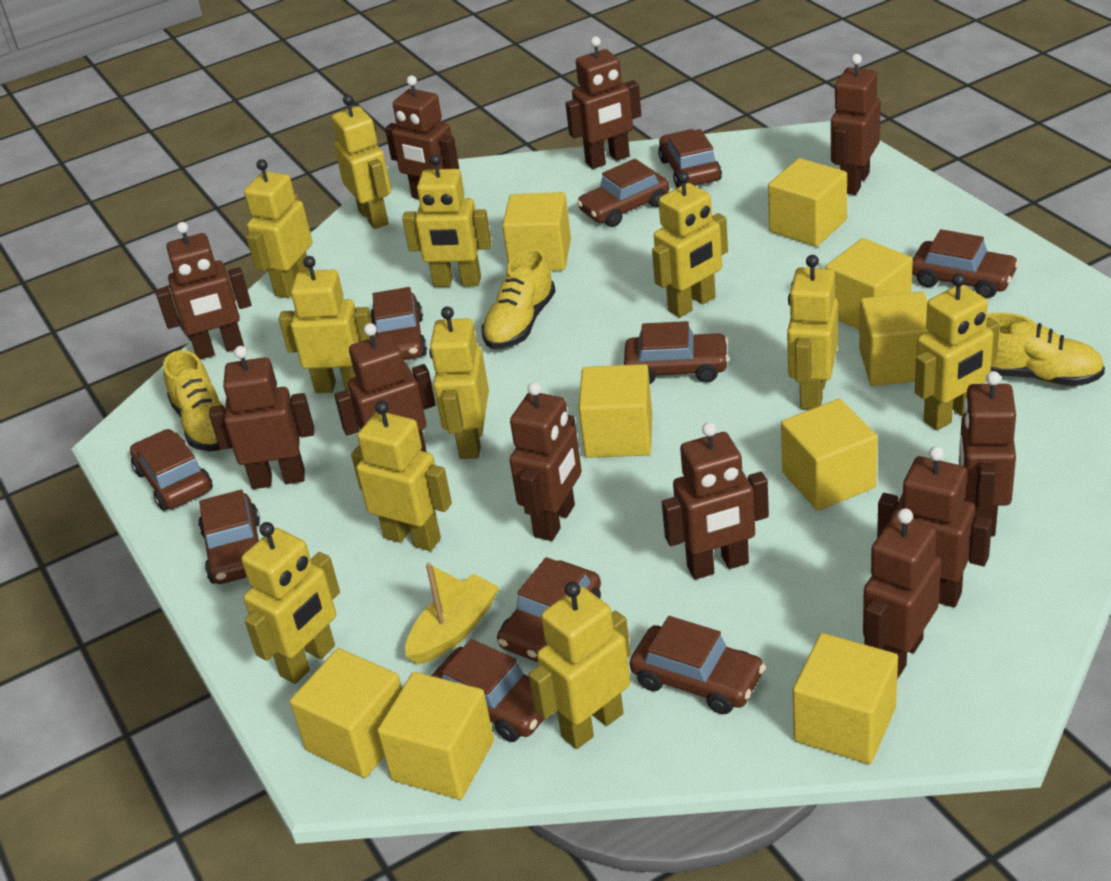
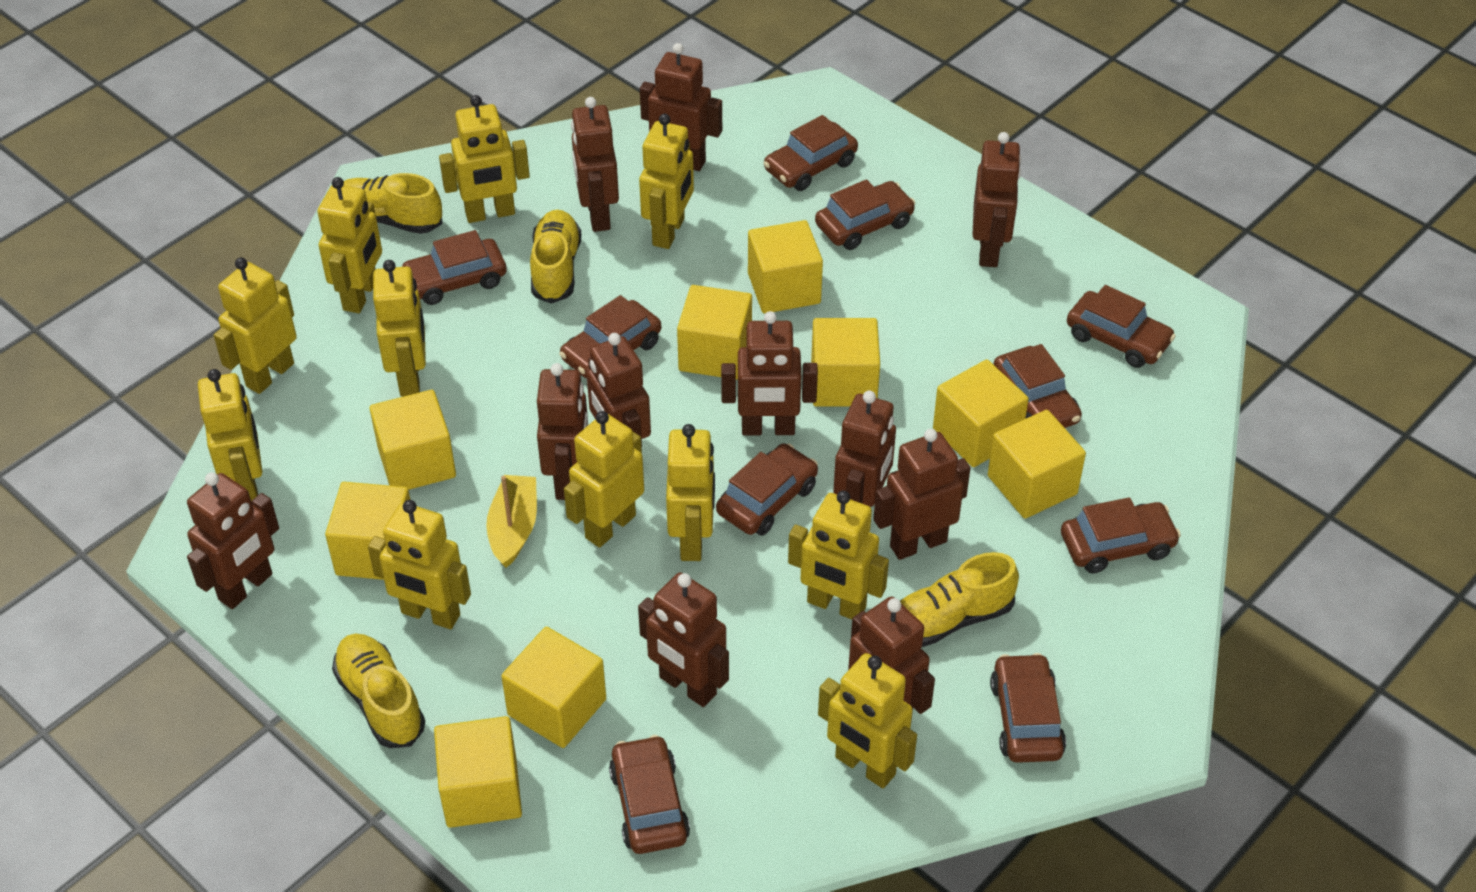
yellow shoe: 3 -> 4

